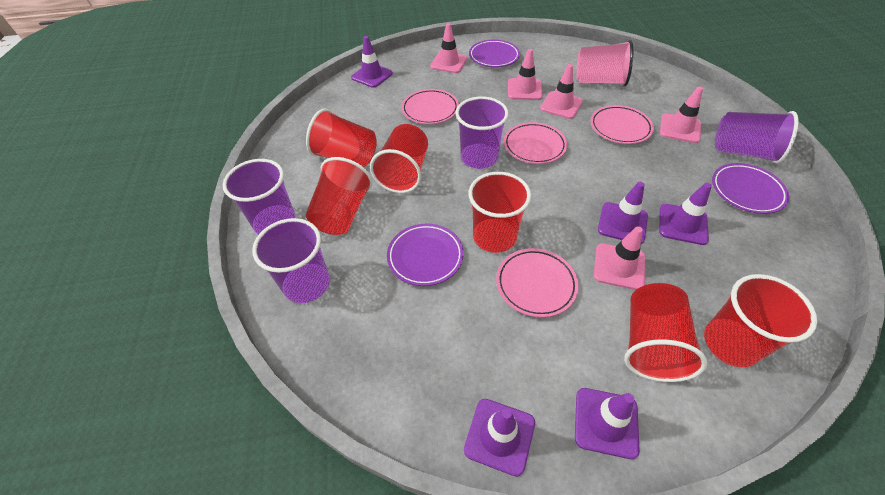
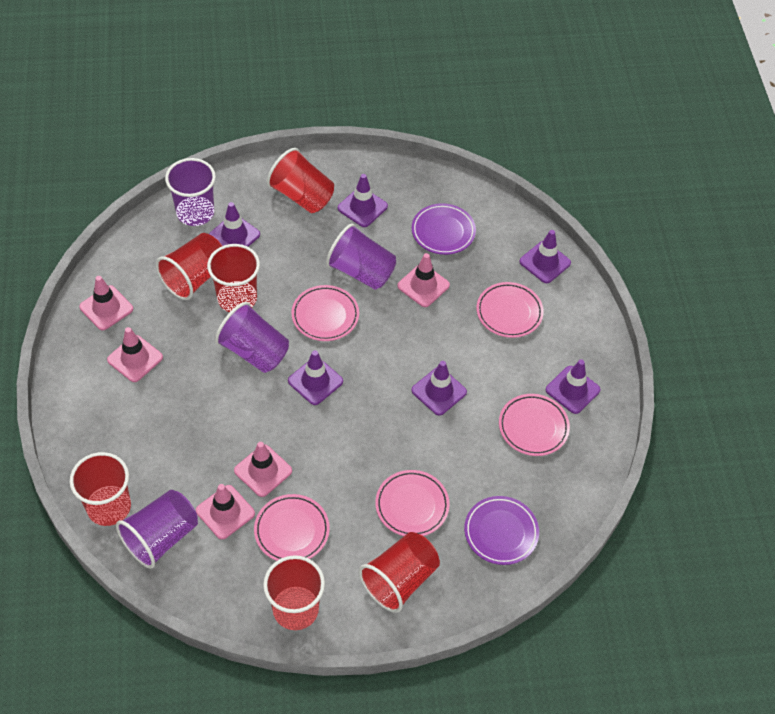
pink cup: 1 -> 0
pink plate: 4 -> 5
purple plate: 3 -> 2
purple traffic cone: 5 -> 6

